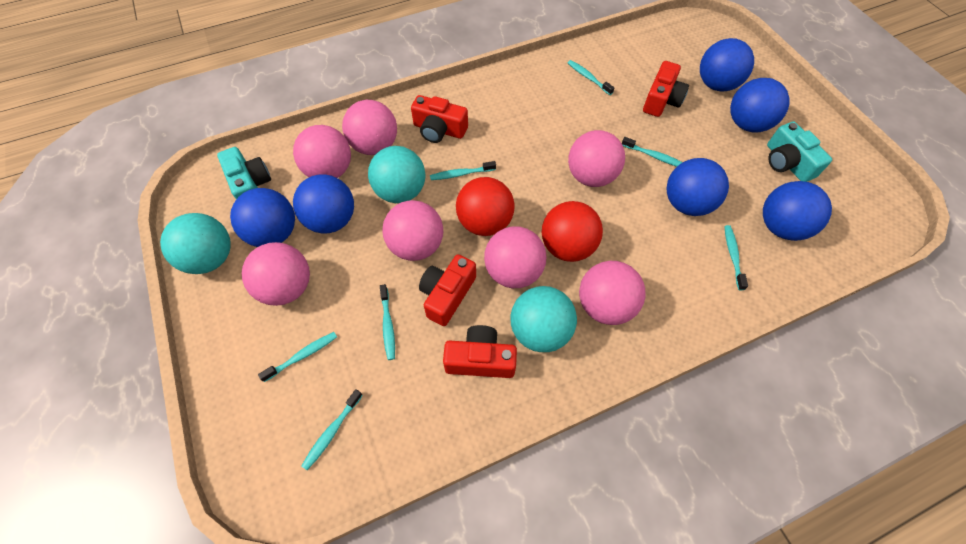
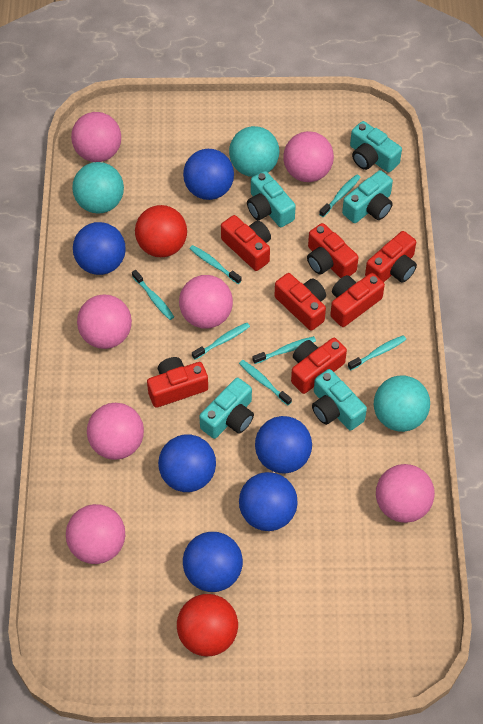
red camera: 4 -> 7
turquoise camera: 2 -> 5

